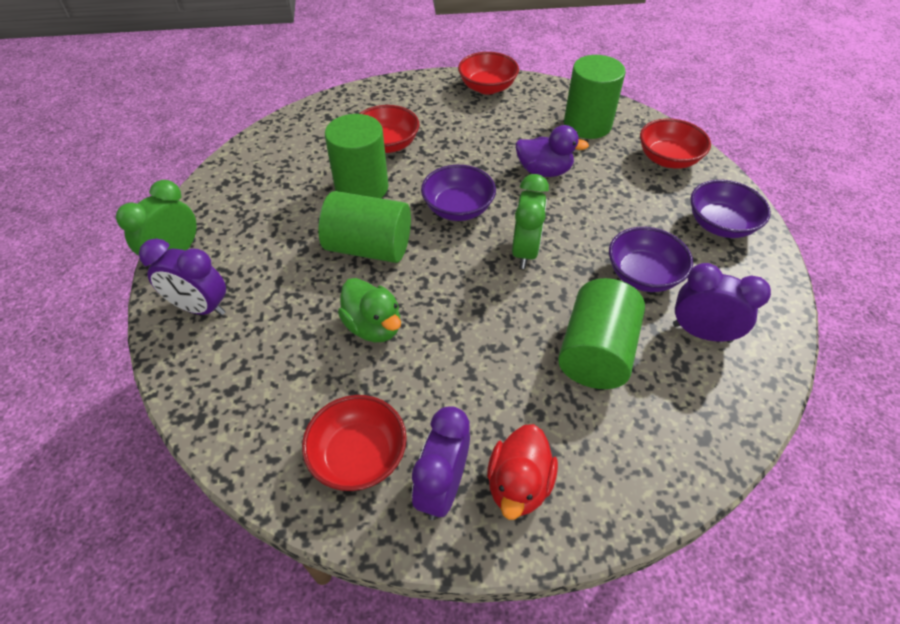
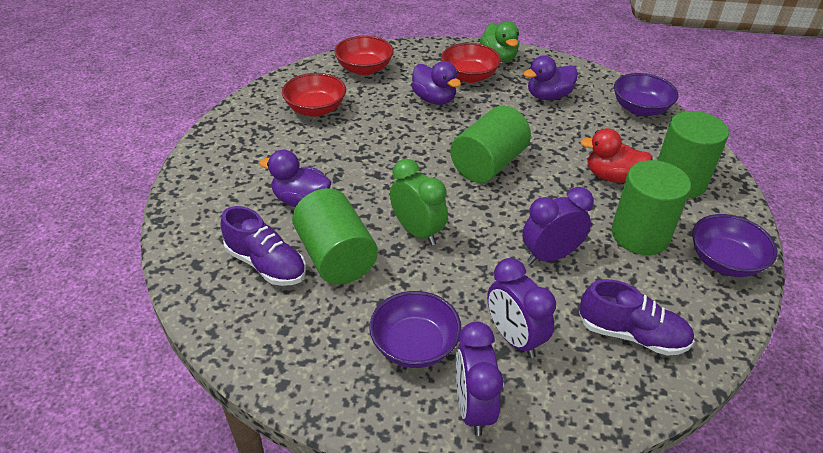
green clock: 2 -> 1
purple duck: 1 -> 3
purple shoe: 0 -> 2
red bowl: 4 -> 3

